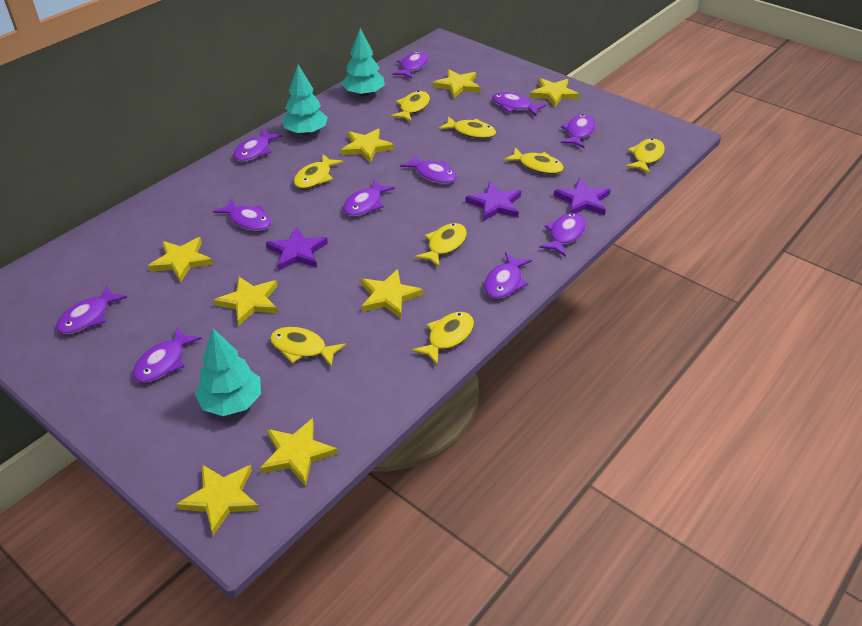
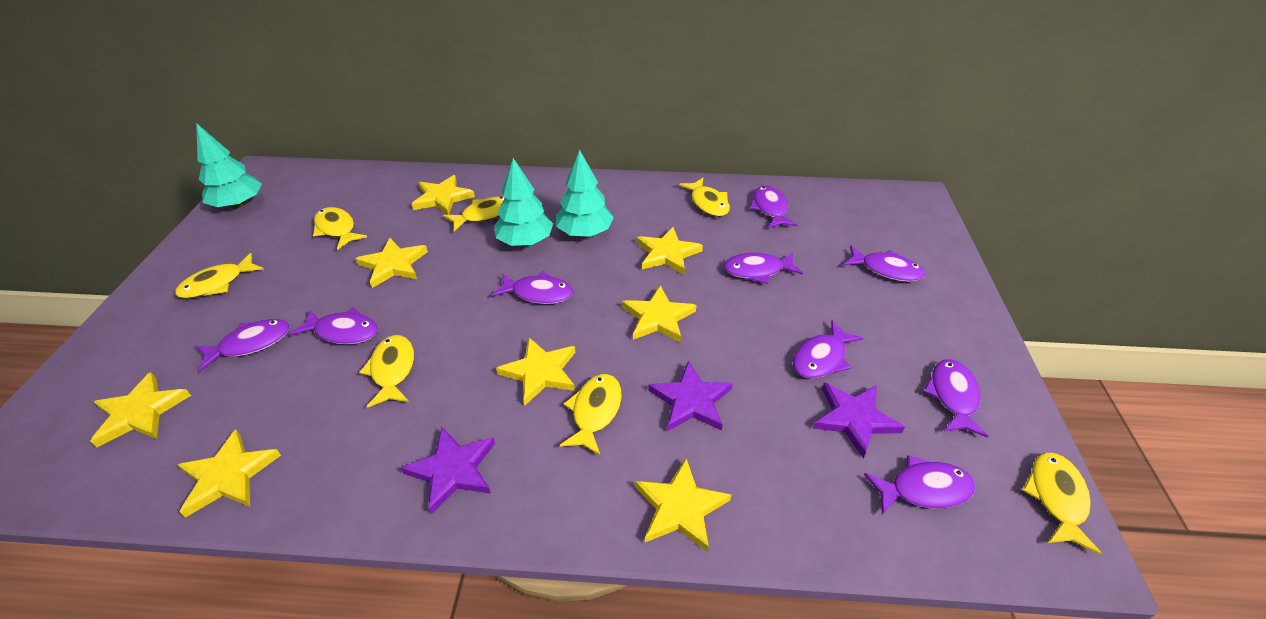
purple fish: 11 -> 9
yellow fish: 8 -> 7

